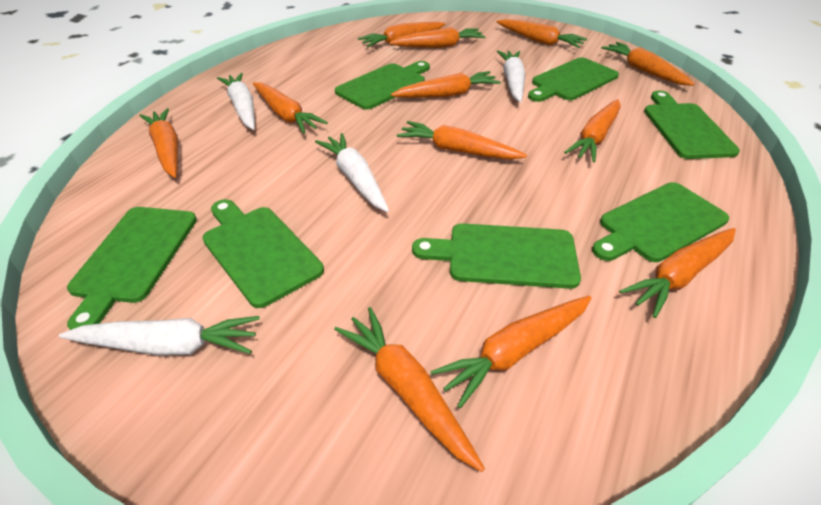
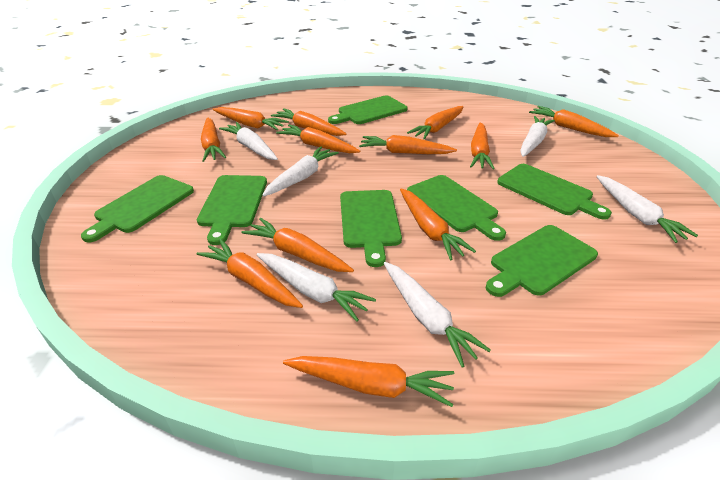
white carrot: 4 -> 6

